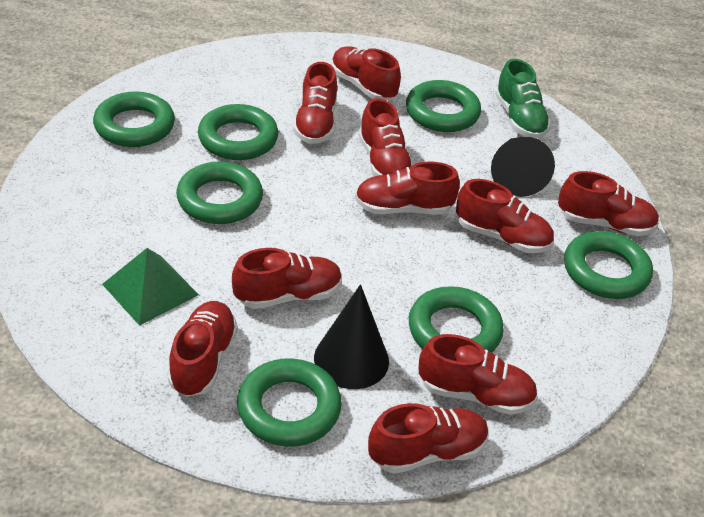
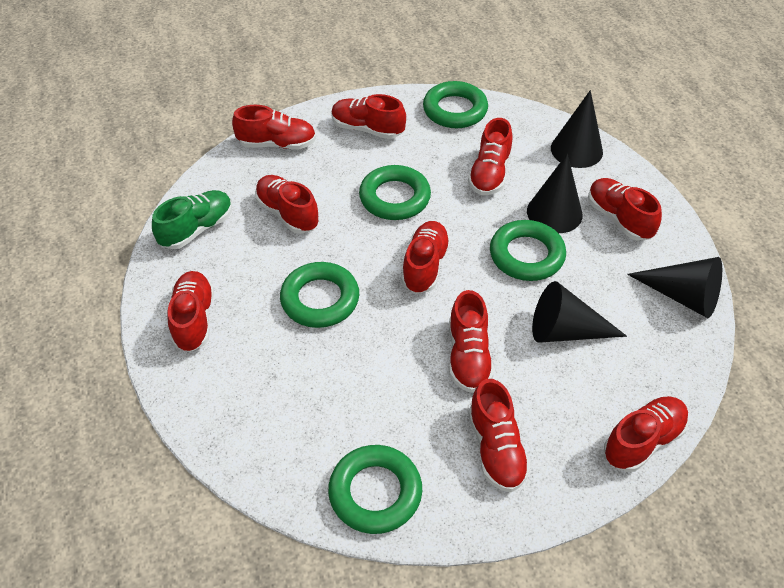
black cone: 2 -> 4
green pyramid: 1 -> 0
green ring: 7 -> 5

